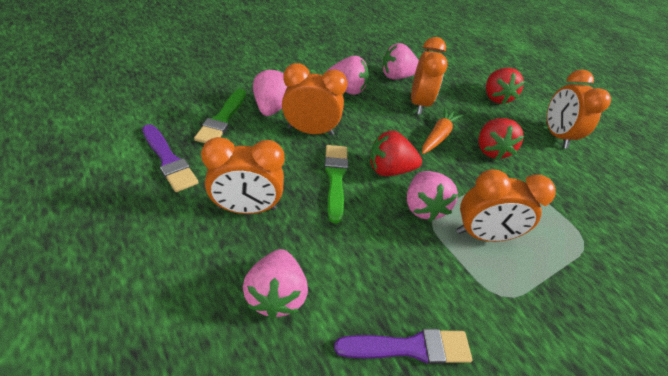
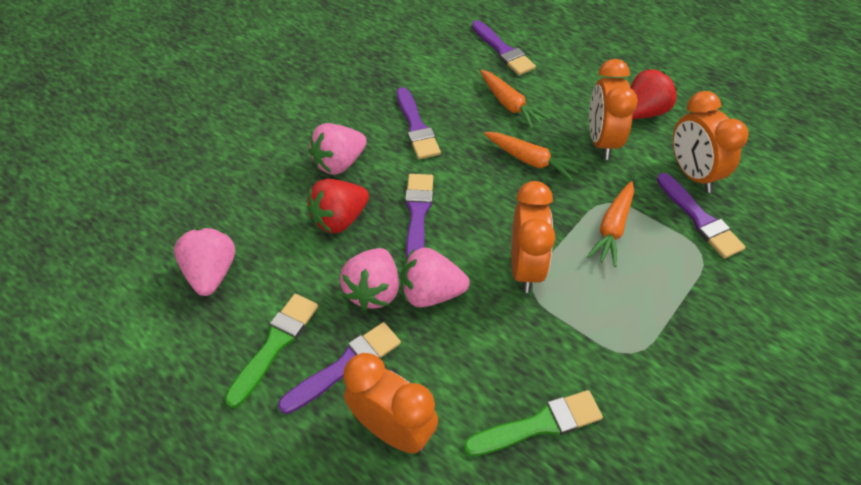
orange carrot: 1 -> 3
orange clock: 5 -> 4
pink strawberry: 5 -> 4
purple brush: 2 -> 5
red strawberry: 3 -> 2

